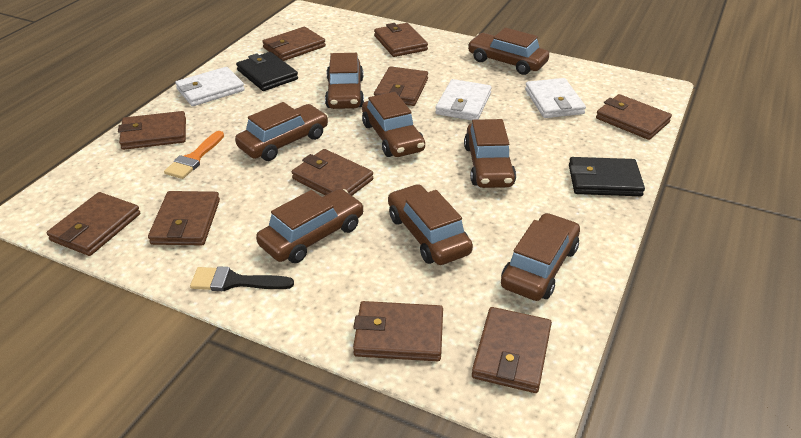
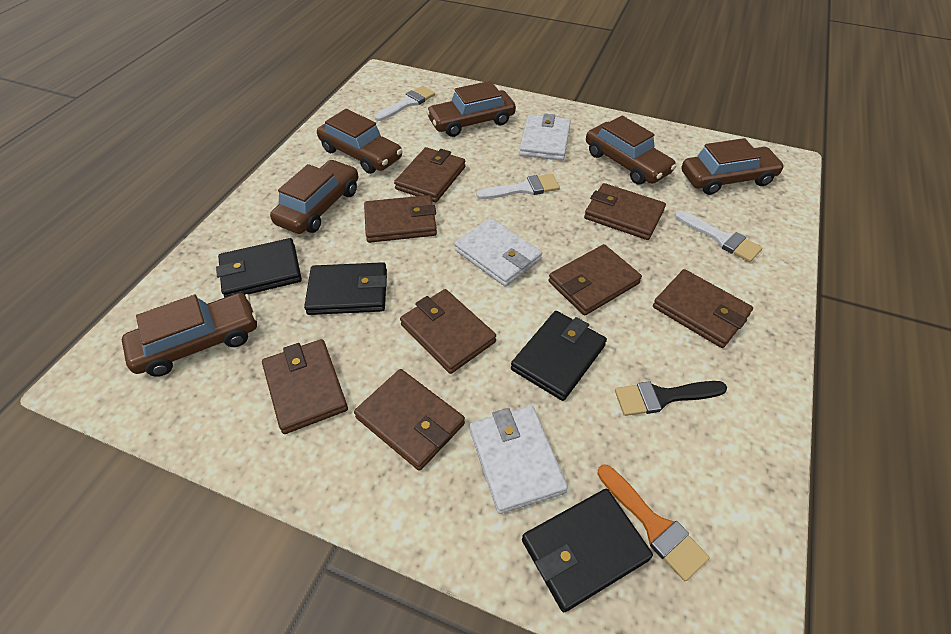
black wallet: 2 -> 4
brown car: 8 -> 6
brown wallet: 10 -> 8
white brush: 0 -> 3

